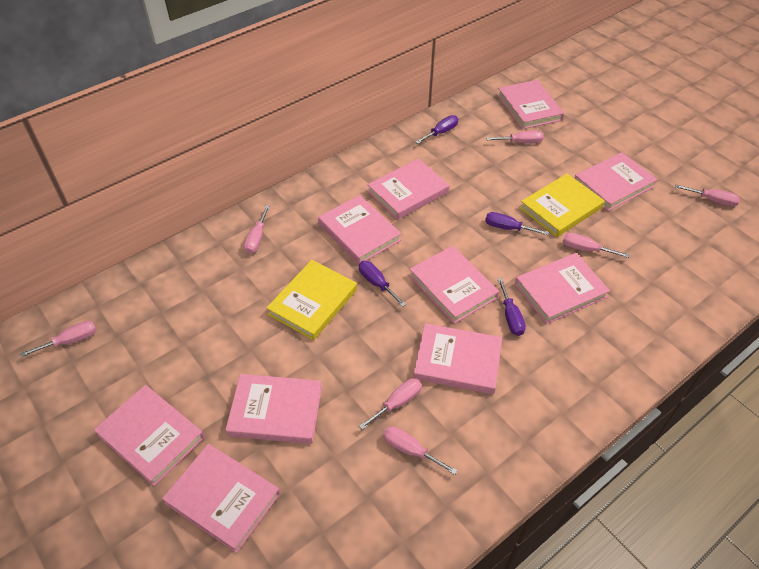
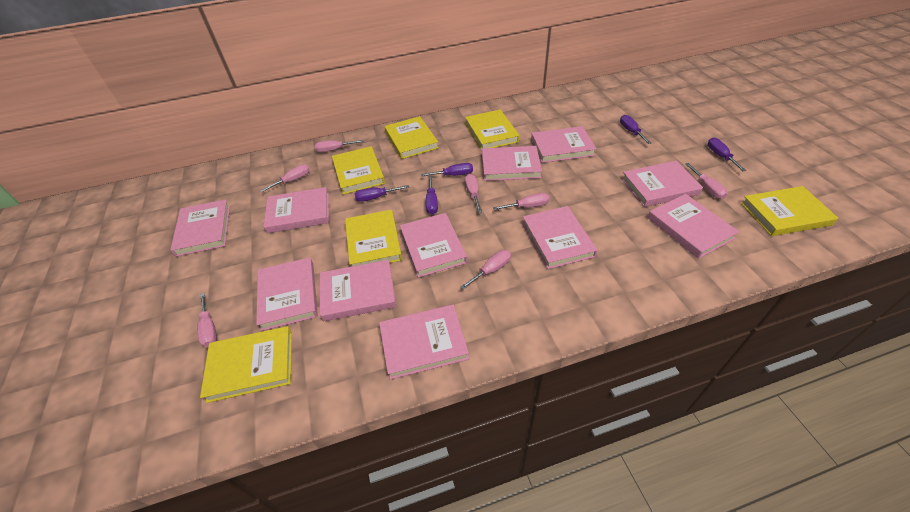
pink book: 10 -> 11
purple screwdriver: 4 -> 5
yellow book: 2 -> 6

